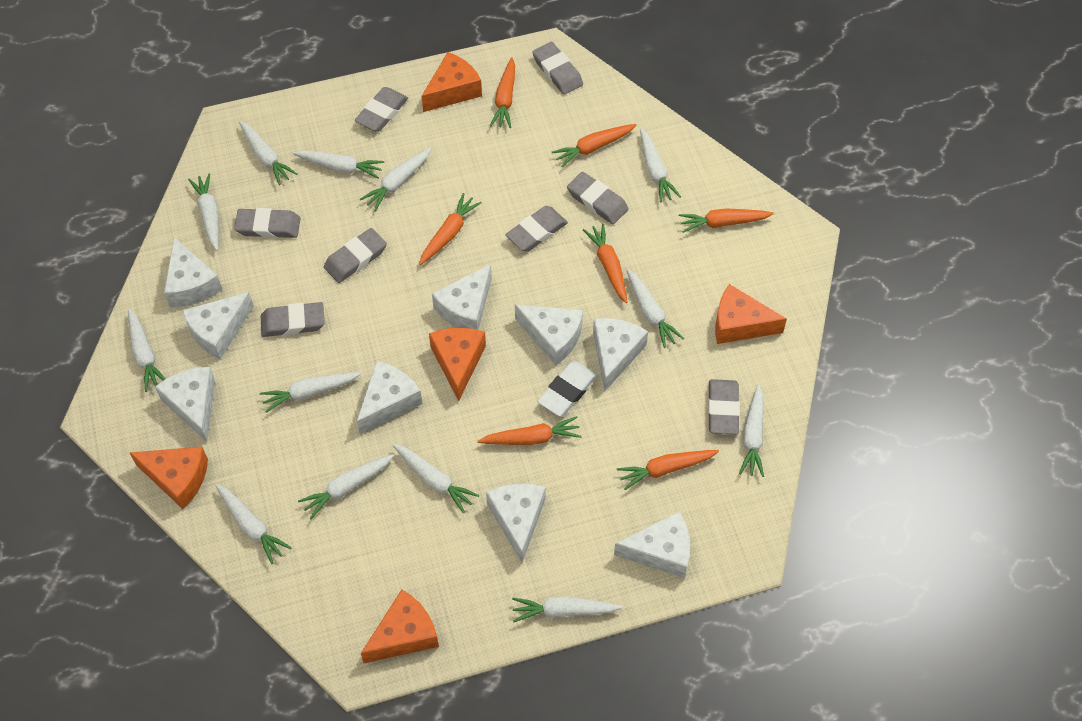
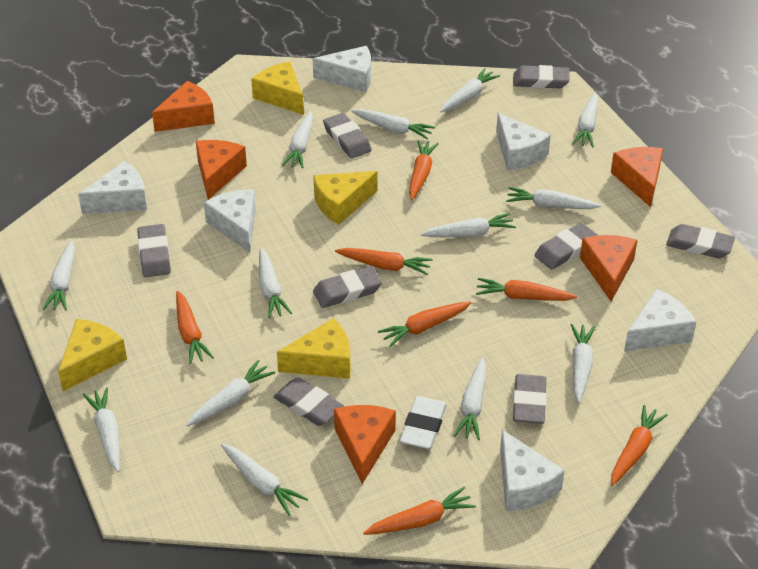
white cheese: 9 -> 6
yellow cheese: 0 -> 4

